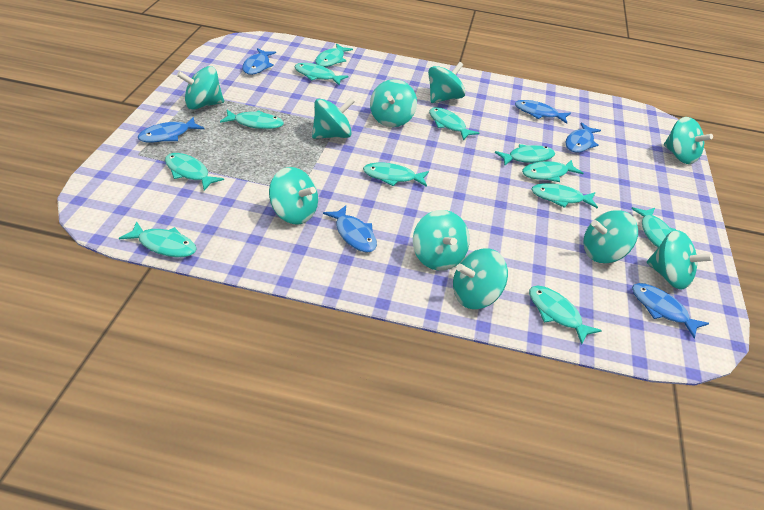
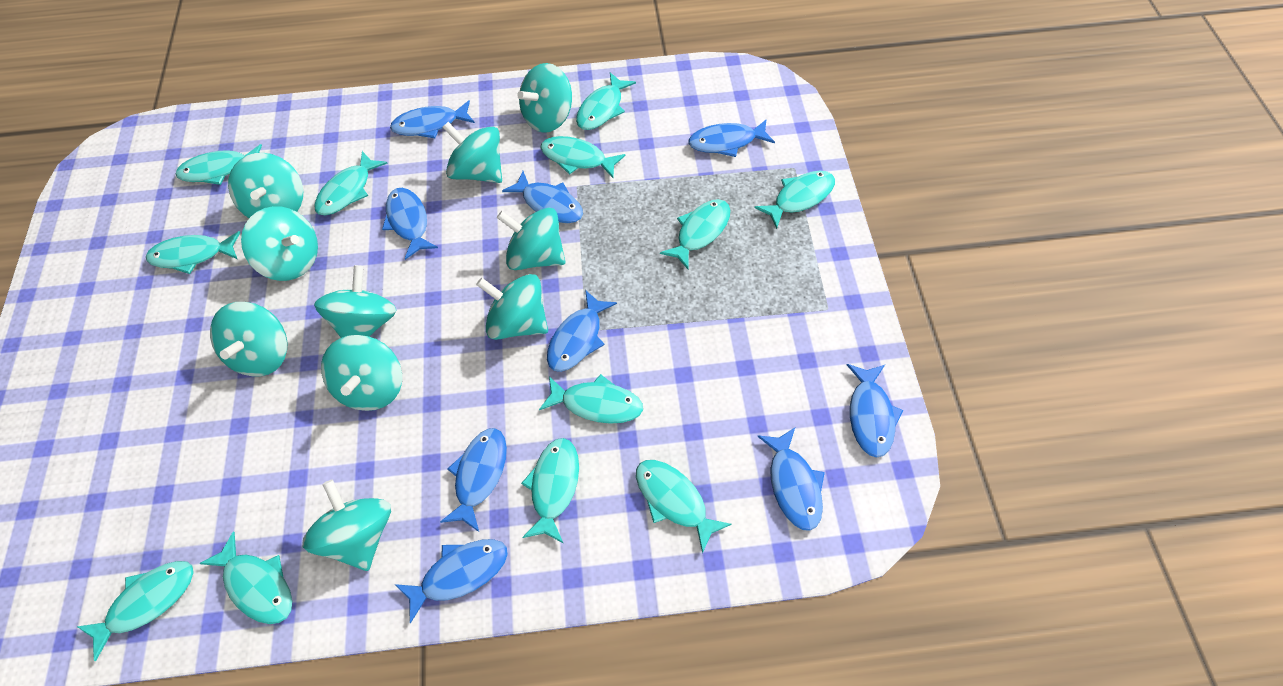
blue fish: 6 -> 9

